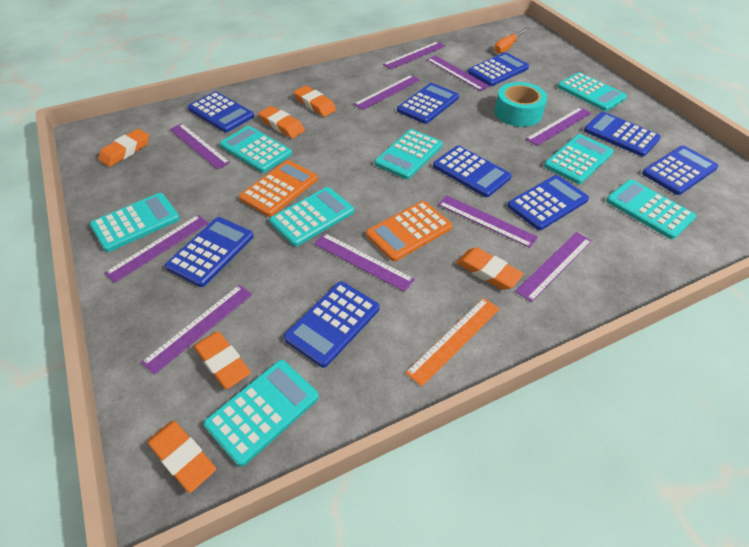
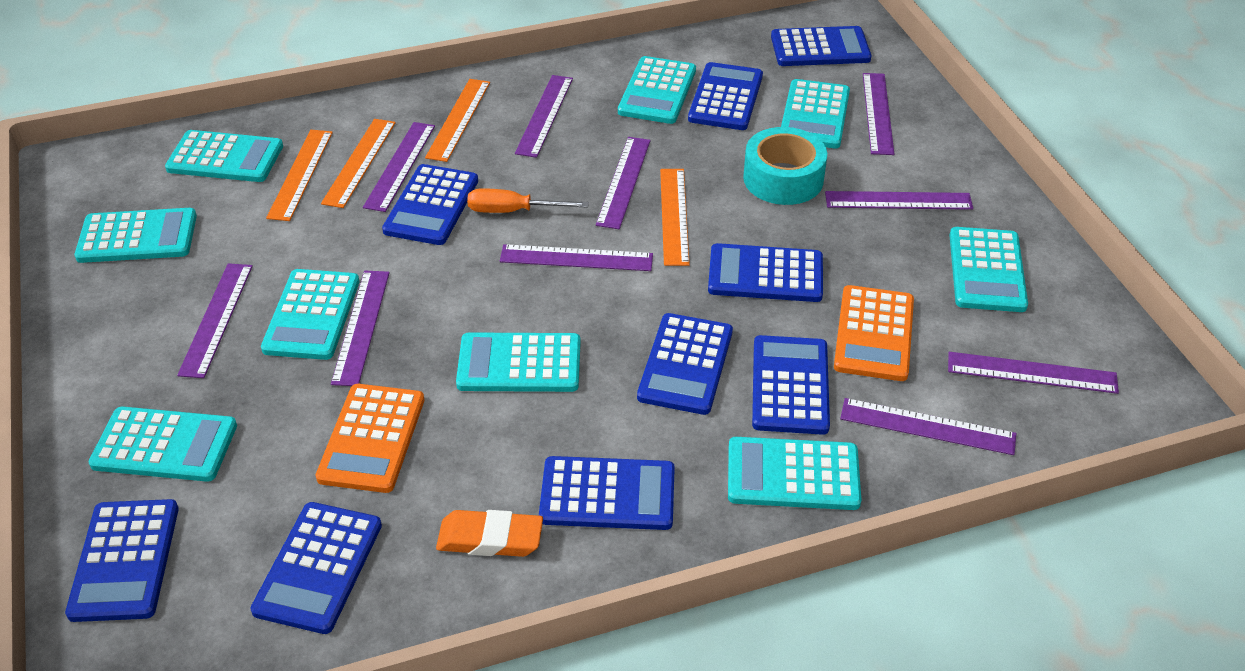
orange eraser: 6 -> 1
orange ruler: 1 -> 4
turquoise calculator: 8 -> 9

